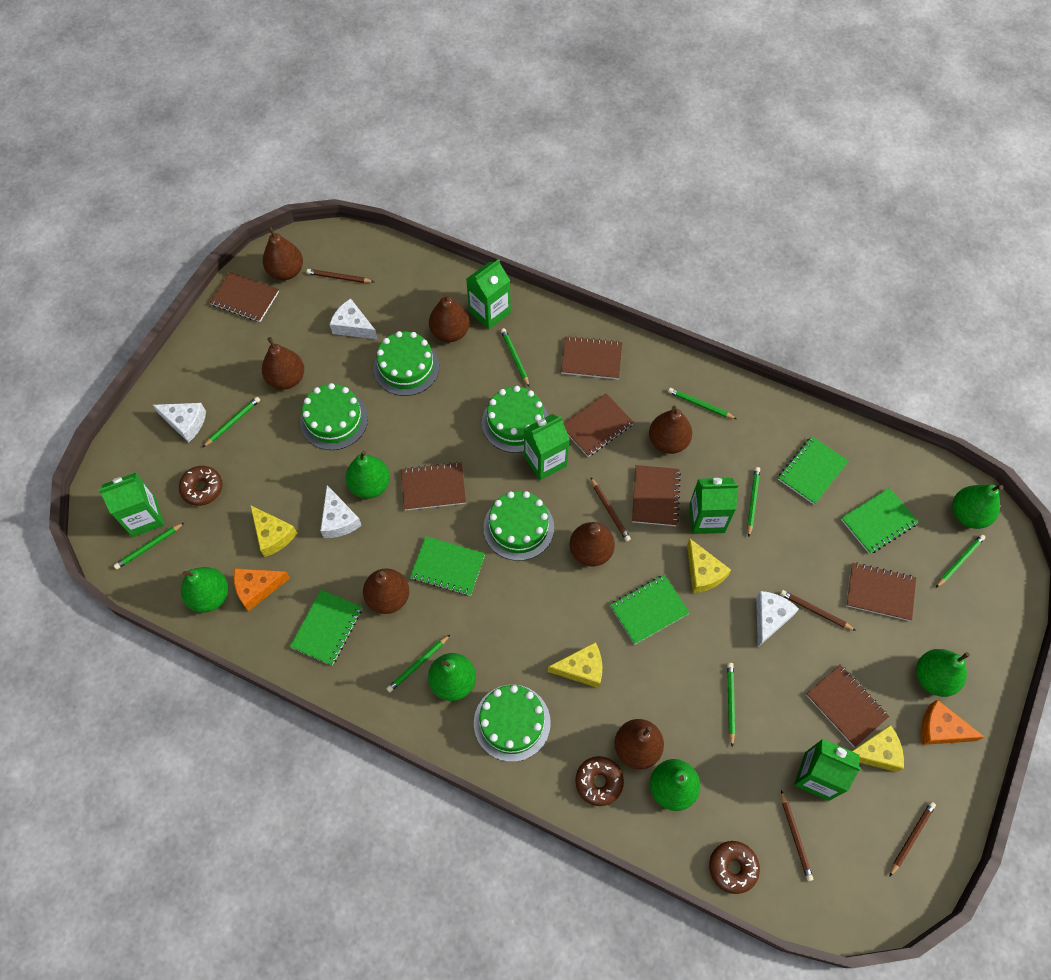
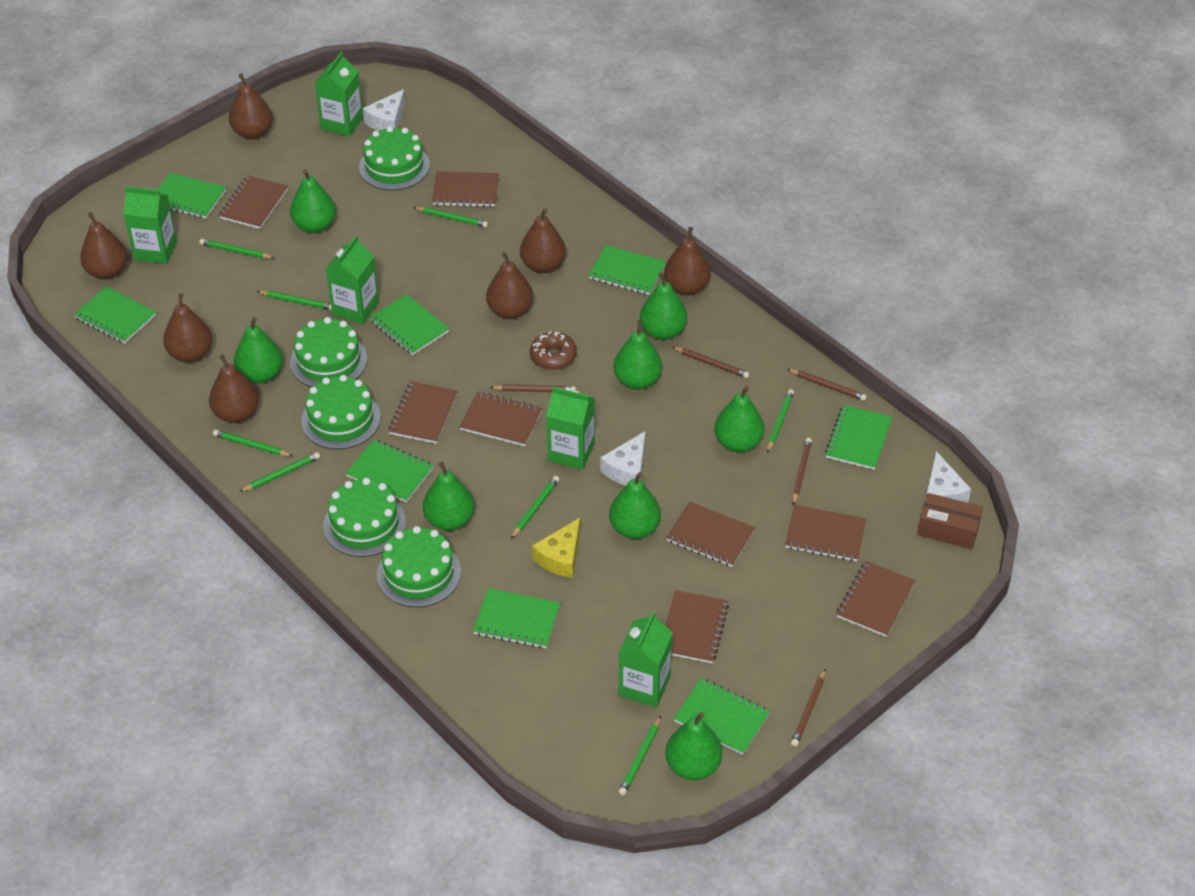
brown box: 0 -> 1
brown donut: 3 -> 1
brown notebook: 7 -> 8
green notebook: 5 -> 8
green pear: 6 -> 8
orange cheese: 2 -> 0
white cheese: 4 -> 3
yellow cheese: 4 -> 1

